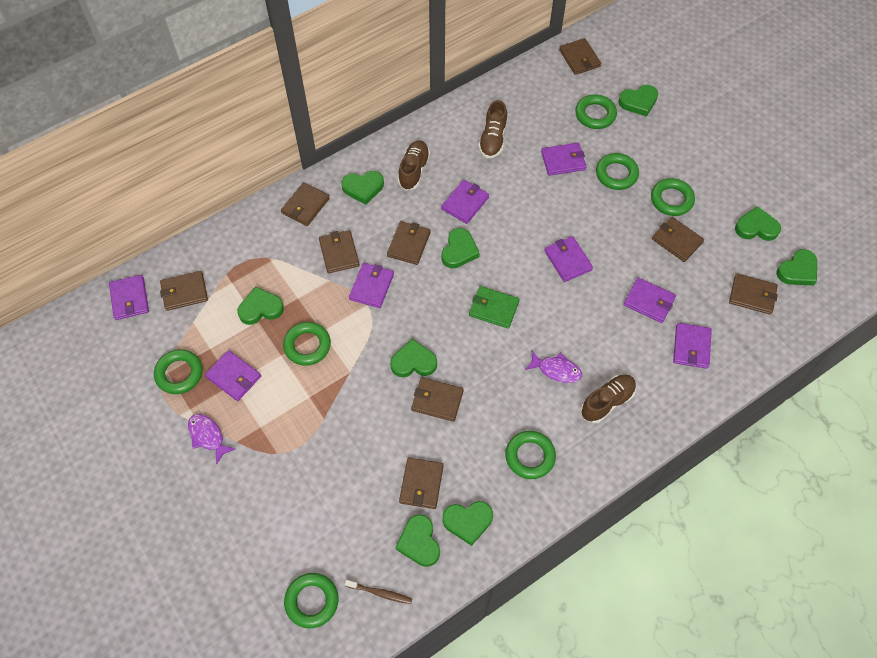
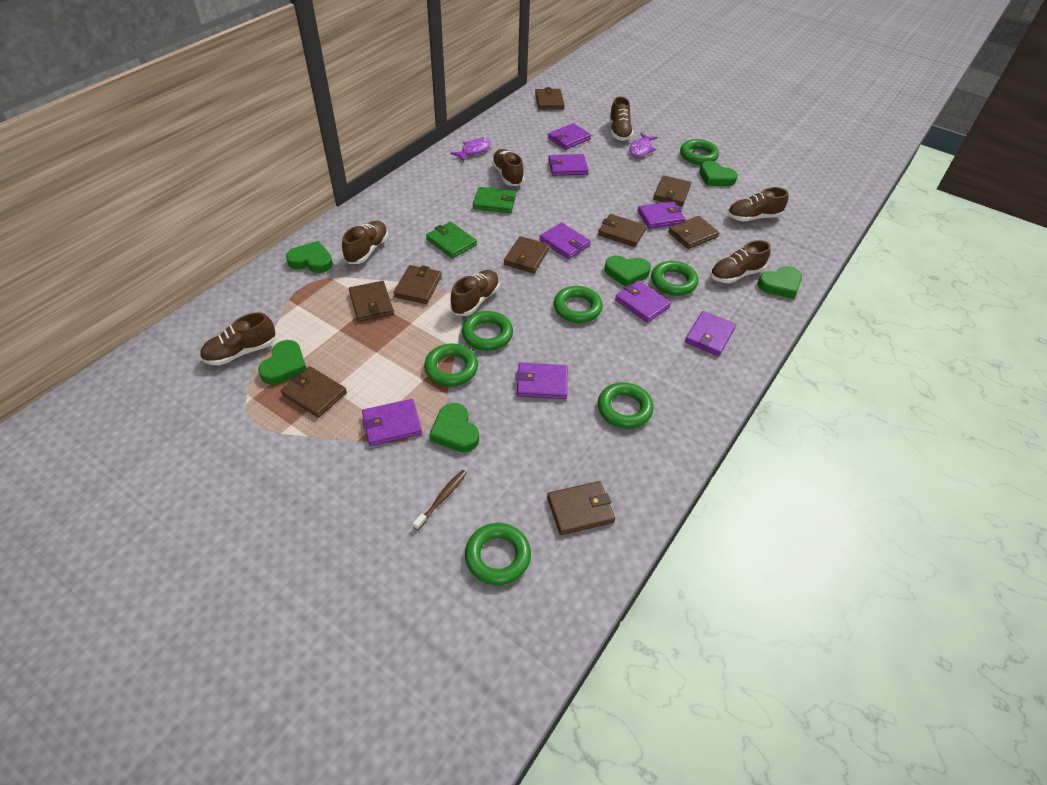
brown shoe: 3 -> 7
green heart: 9 -> 6
green wallet: 1 -> 2

